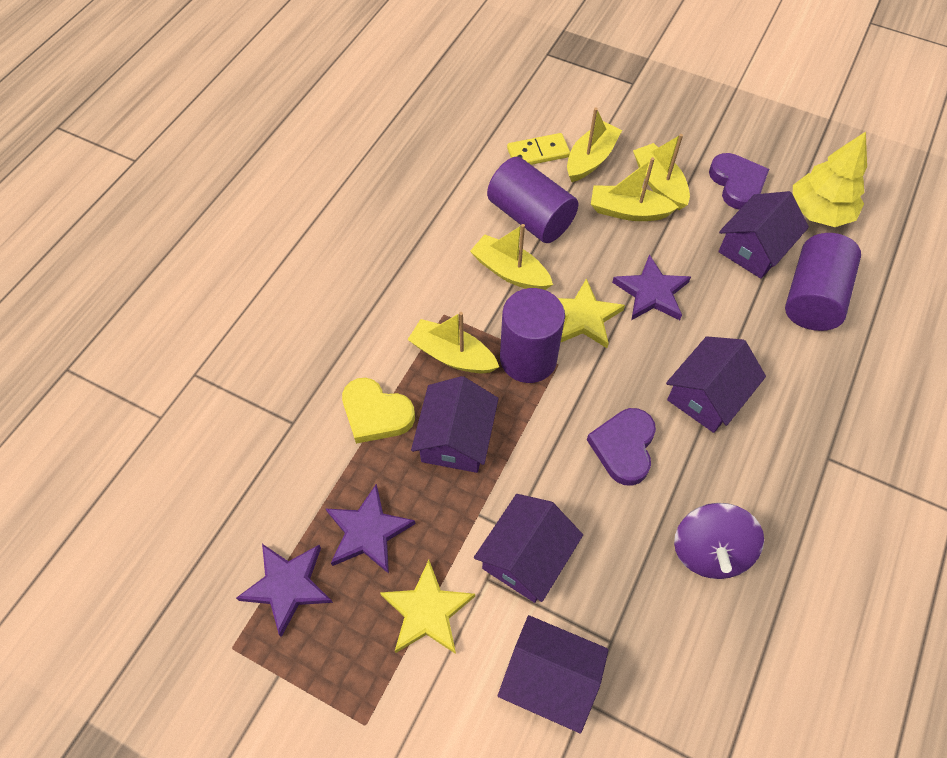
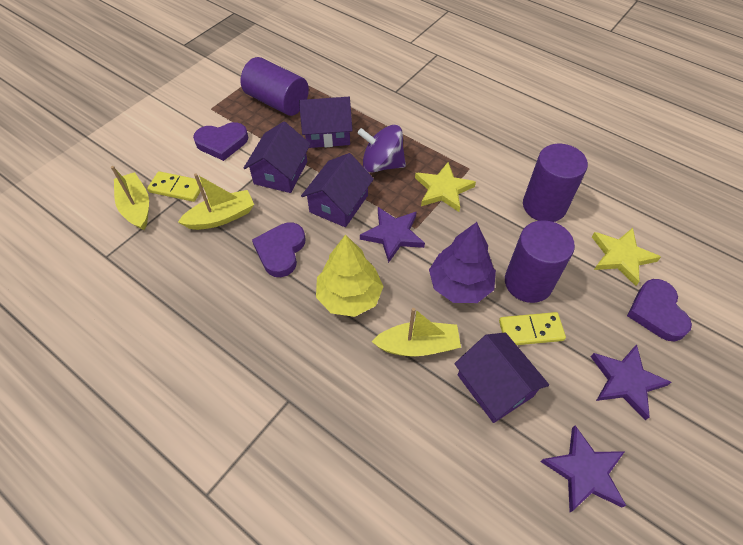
purple heart: 2 -> 3
purple house: 5 -> 4
purple tree: 0 -> 1
yellow boat: 5 -> 3
yellow domino: 1 -> 2
yellow heart: 1 -> 0

